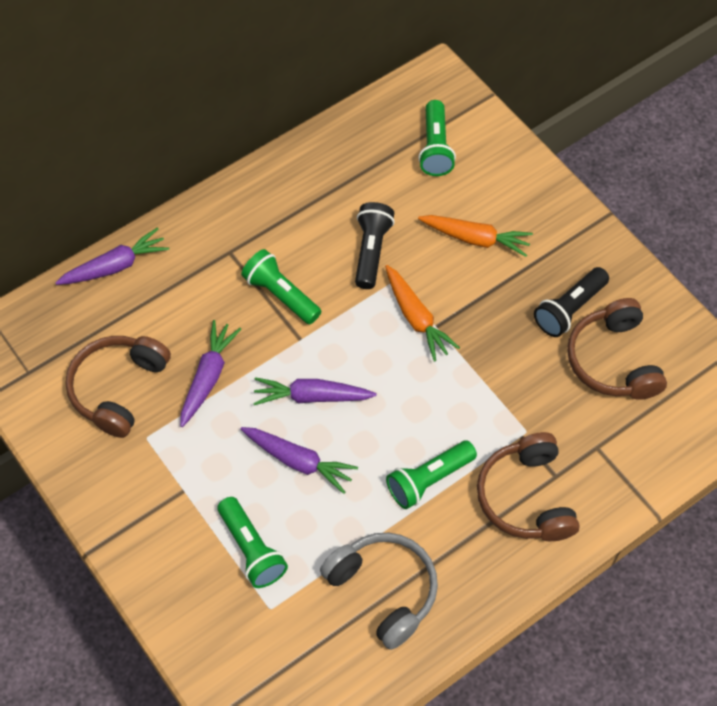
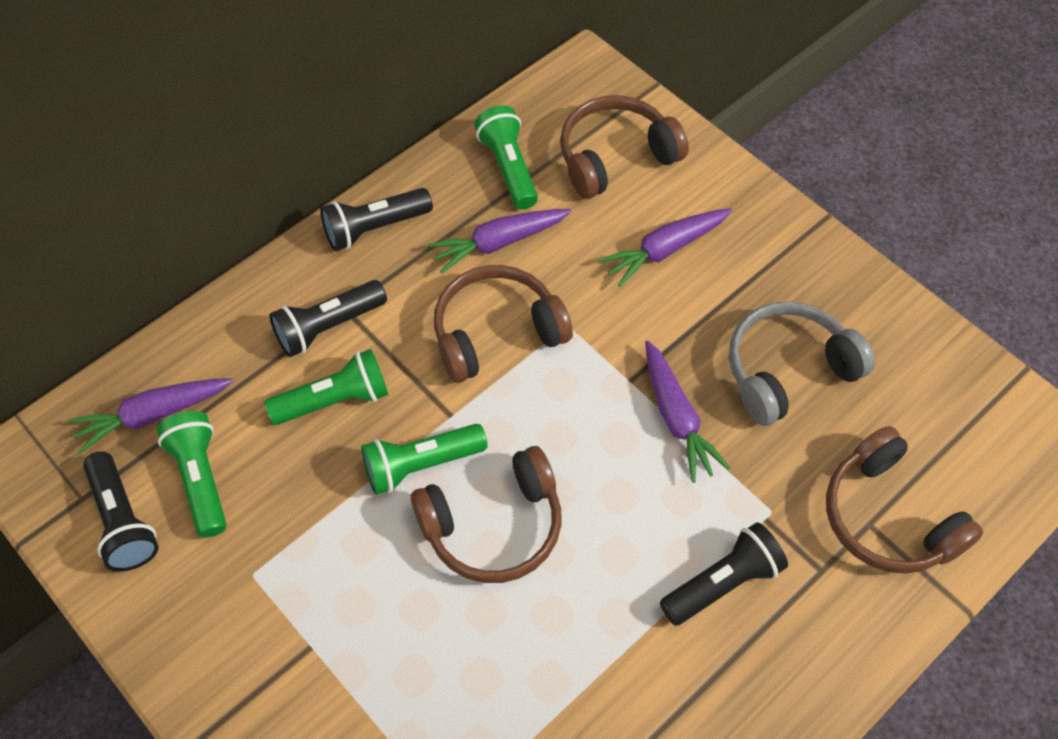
black flashlight: 2 -> 4
brown headphones: 3 -> 4
orange carrot: 2 -> 0

